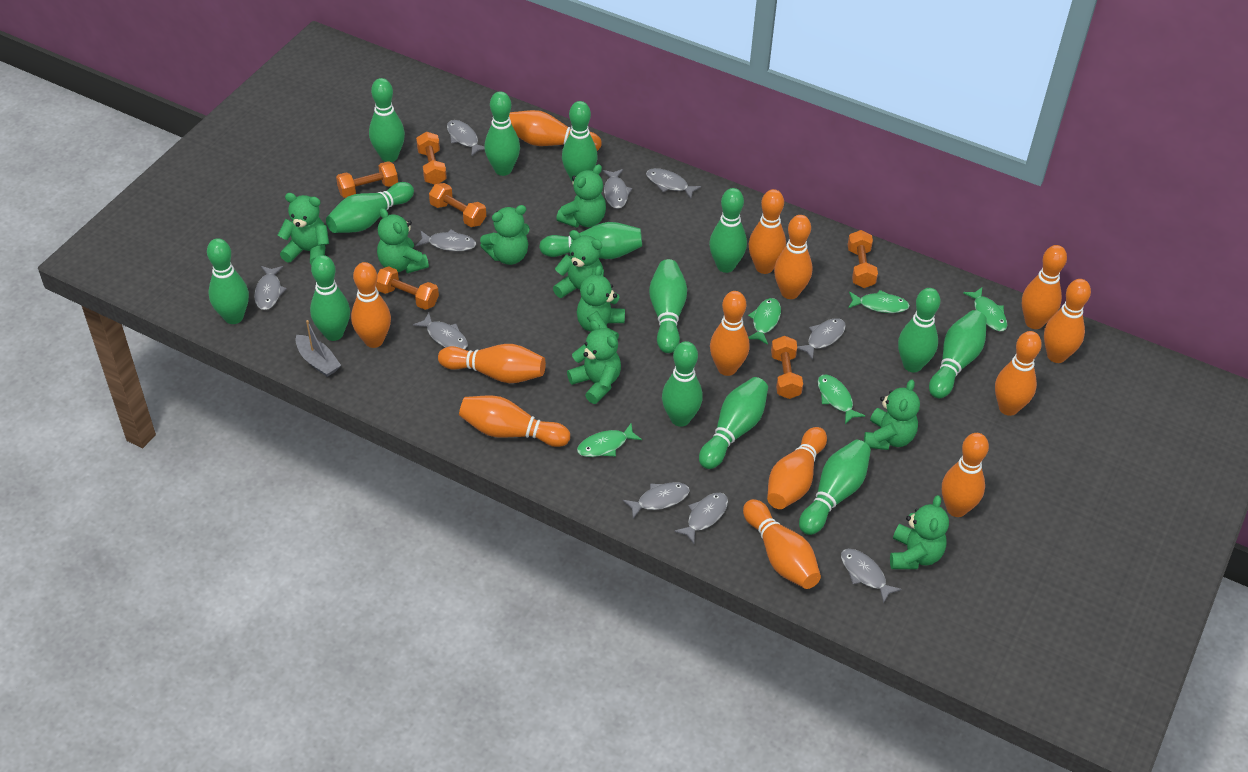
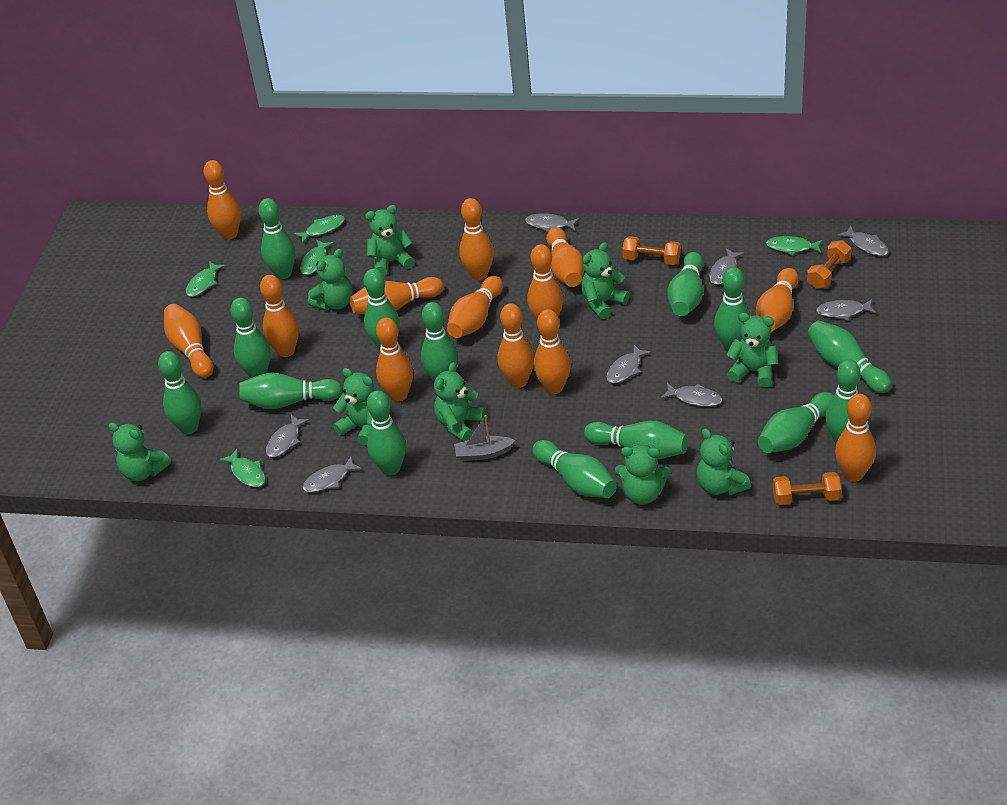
grey fish: 10 -> 8
orange dumbbell: 6 -> 3

